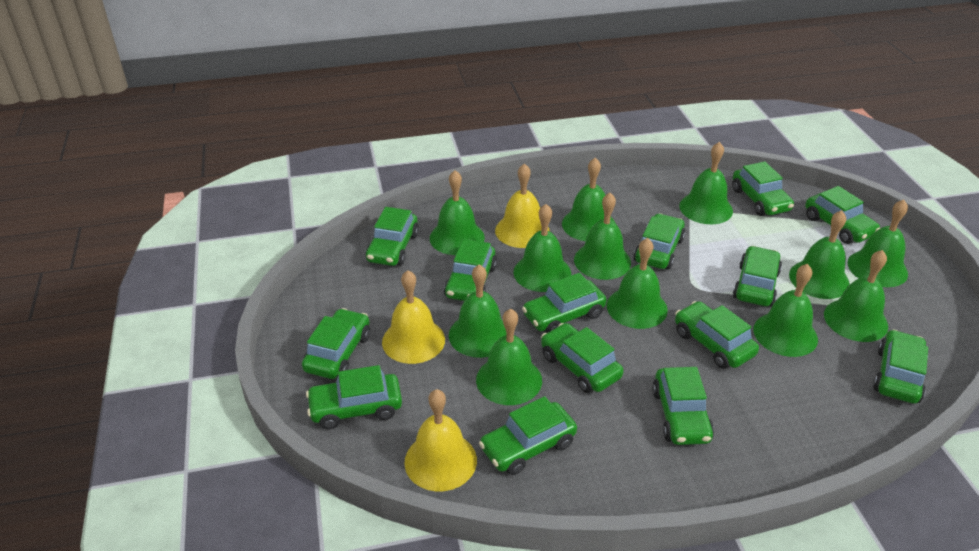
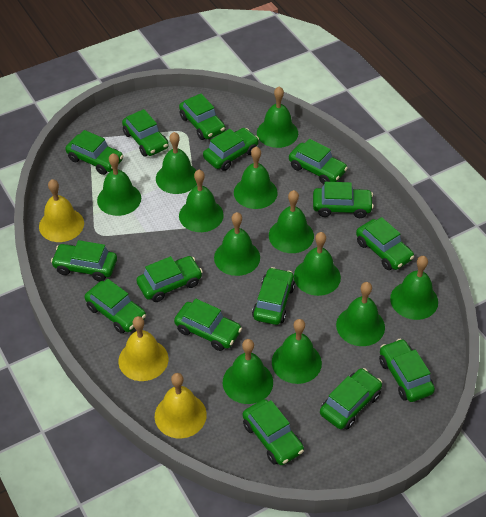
green car: 14 -> 15

